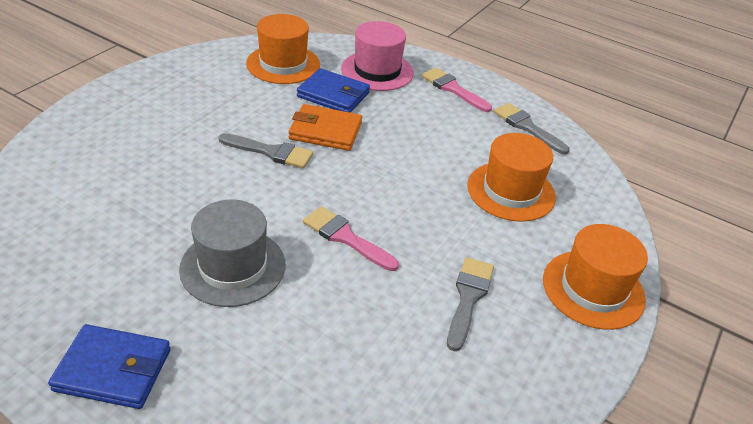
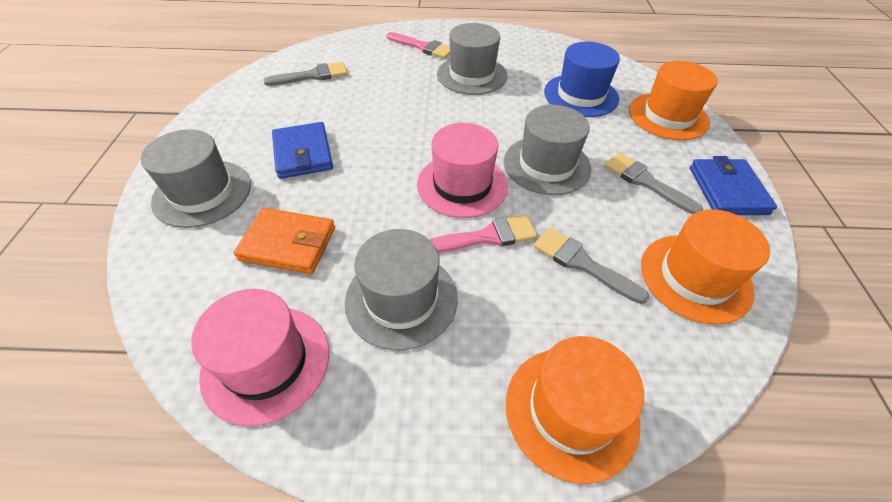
blue hat: 0 -> 1
grey hat: 1 -> 4
pink hat: 1 -> 2

